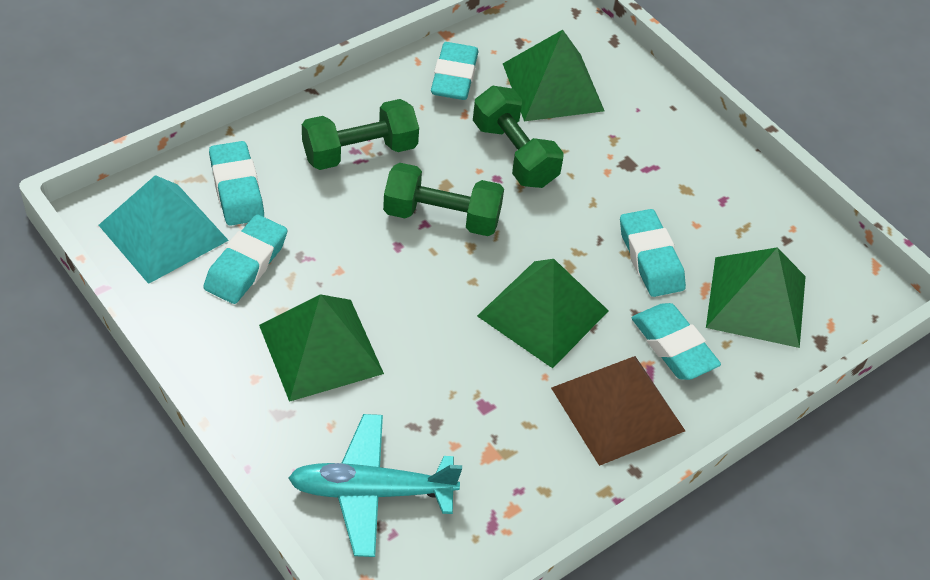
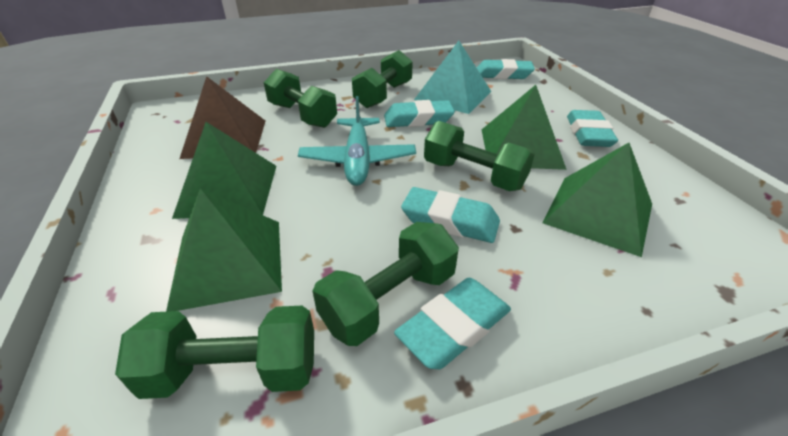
green dumbbell: 3 -> 5

